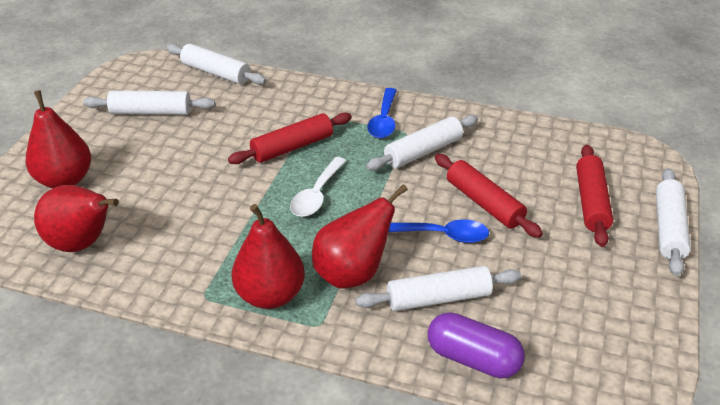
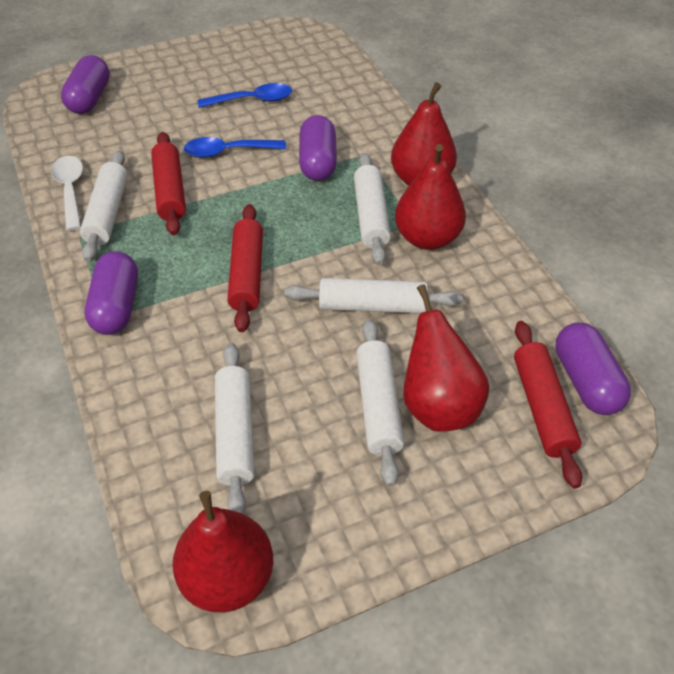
purple capsule: 1 -> 4

